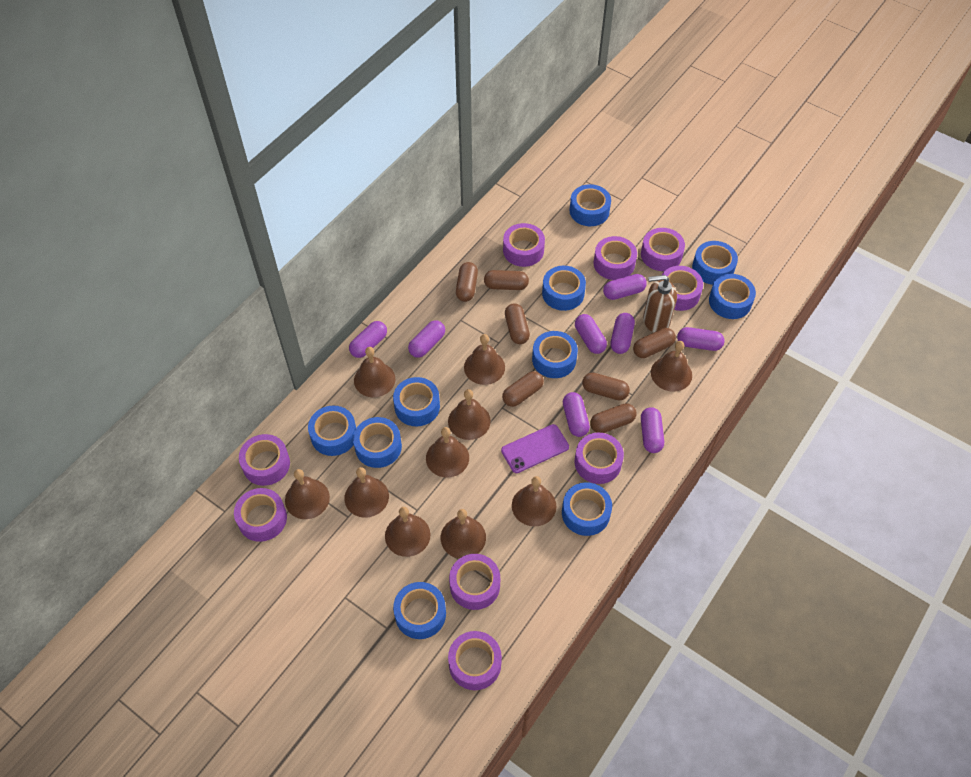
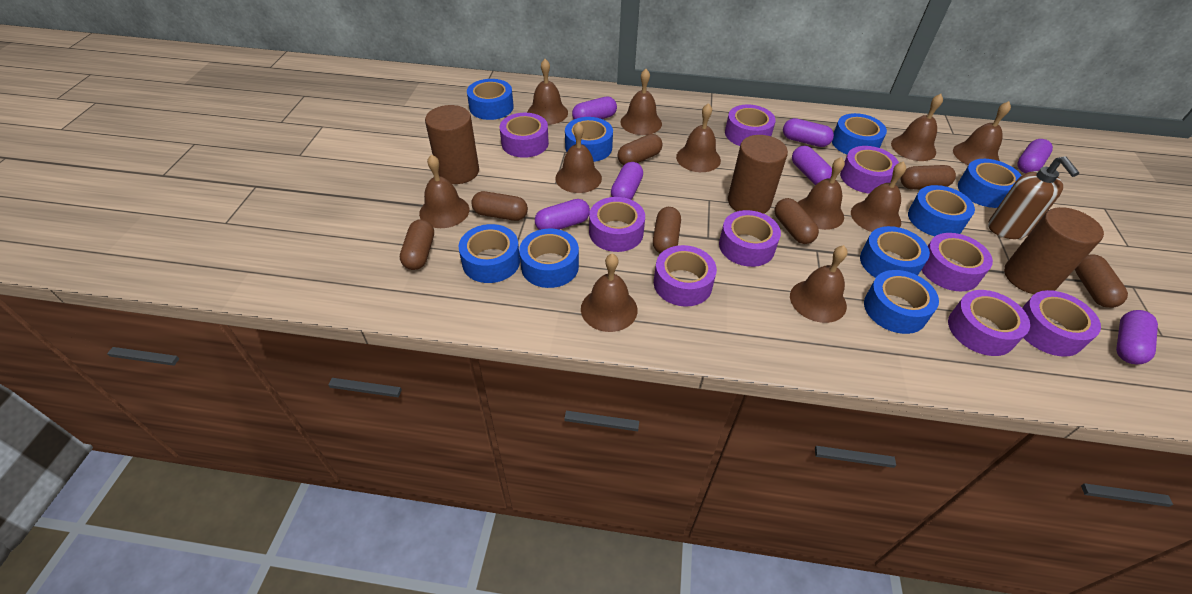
blue tape: 10 -> 9
brown bell: 10 -> 11
brown cylinder: 0 -> 3
purple capsule: 8 -> 7
purple phone: 1 -> 0

